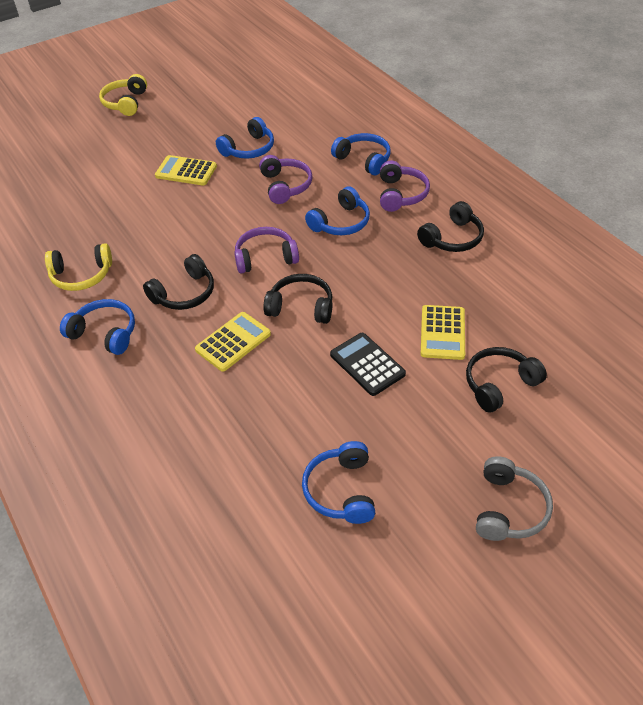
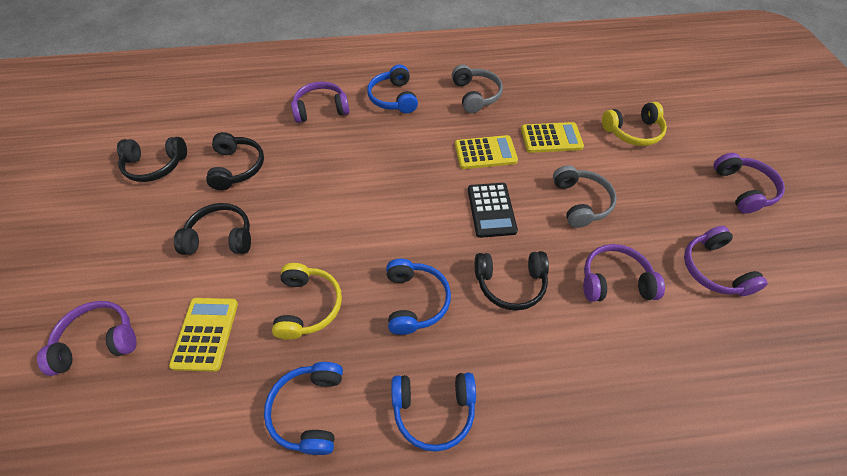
blue headphones: 5 -> 4
grey headphones: 1 -> 2
purple headphones: 3 -> 5

